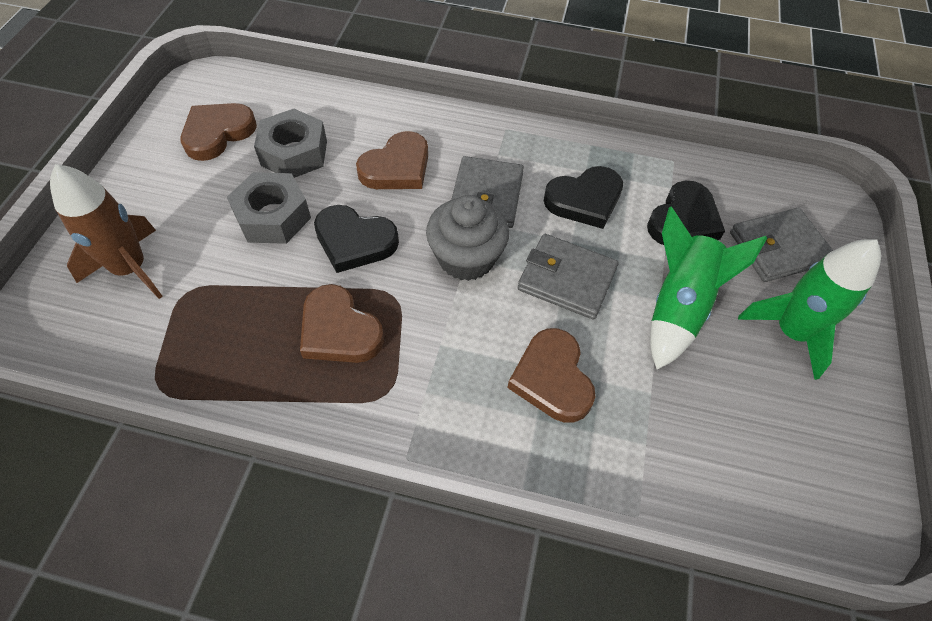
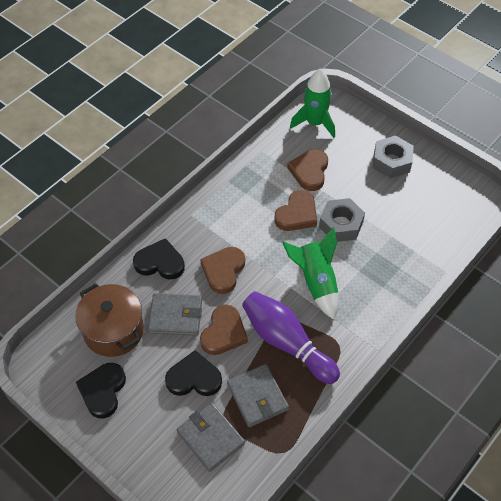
brown pot: 0 -> 1
brown rocket: 1 -> 0
grey cupcake: 1 -> 0
purple bowling pin: 0 -> 1

